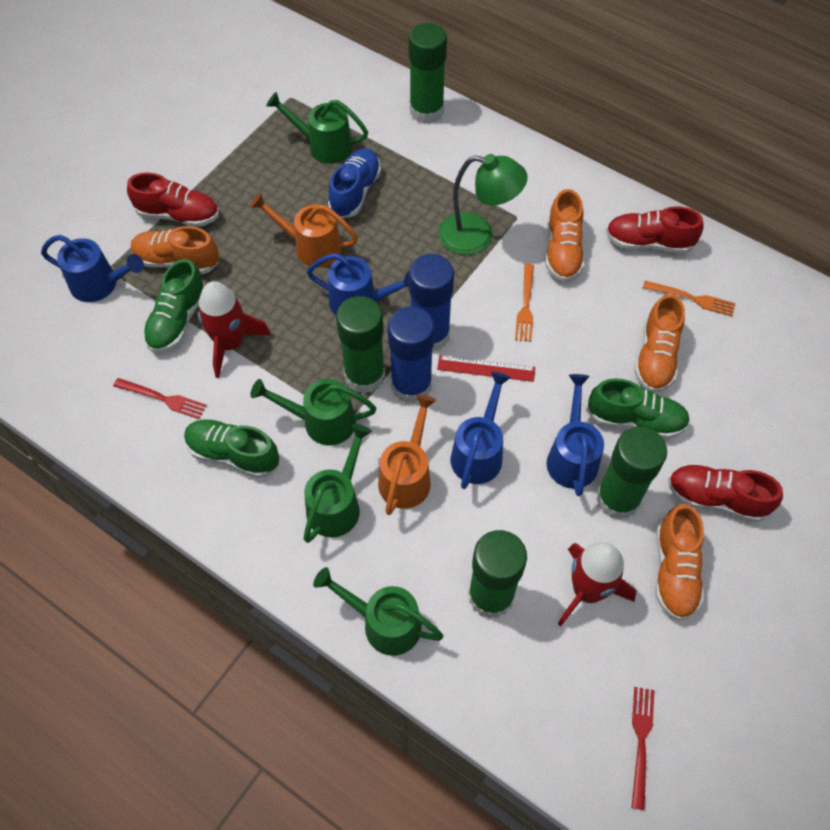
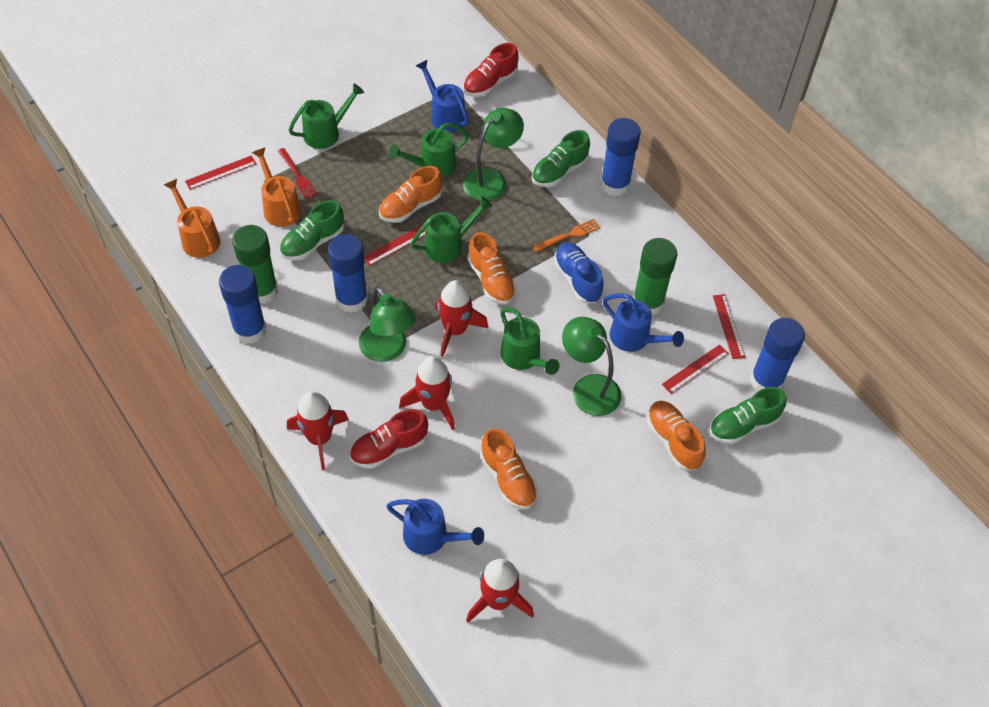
blue glue stick: 2 -> 4
blue watering can: 4 -> 3
green glue stick: 4 -> 2
green lamp: 1 -> 3
orange fork: 2 -> 1
red fork: 2 -> 1
red rocket: 2 -> 4
red ruler: 1 -> 4
red shoe: 3 -> 2

